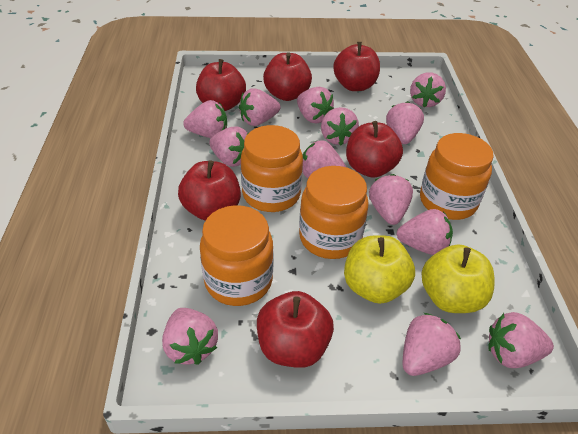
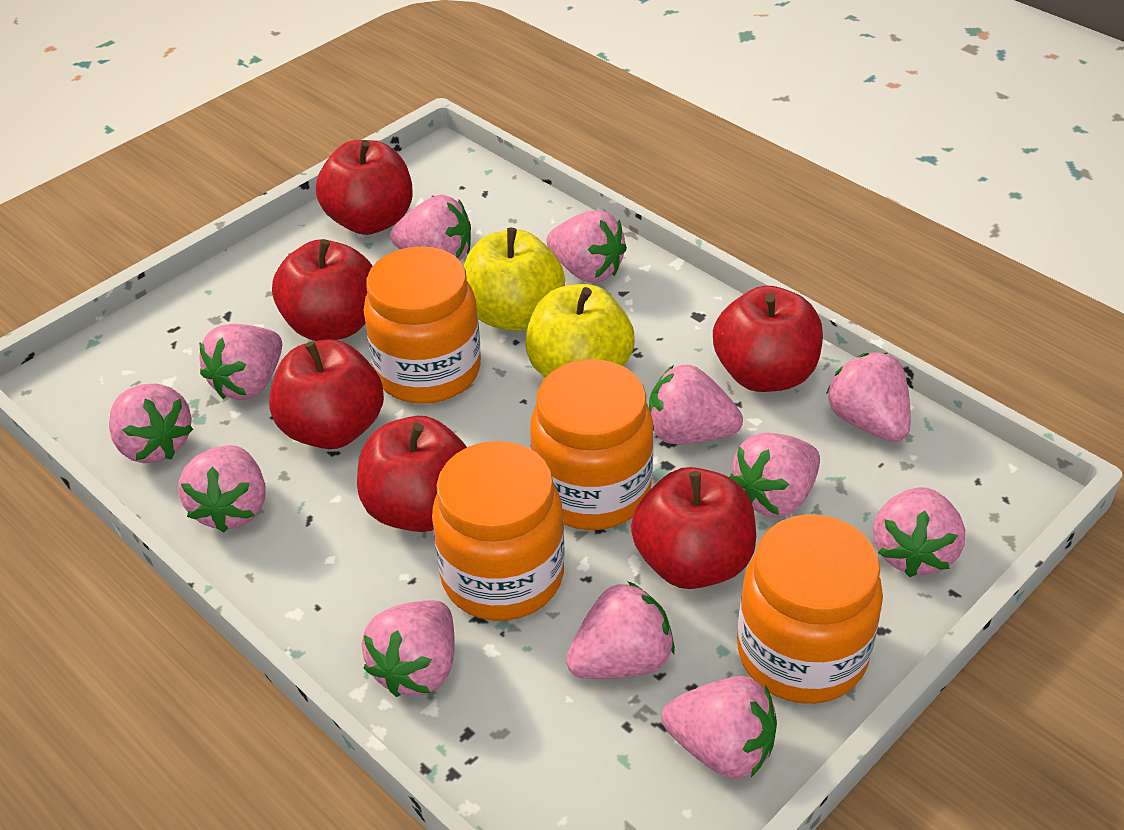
pink strawberry: 13 -> 12

